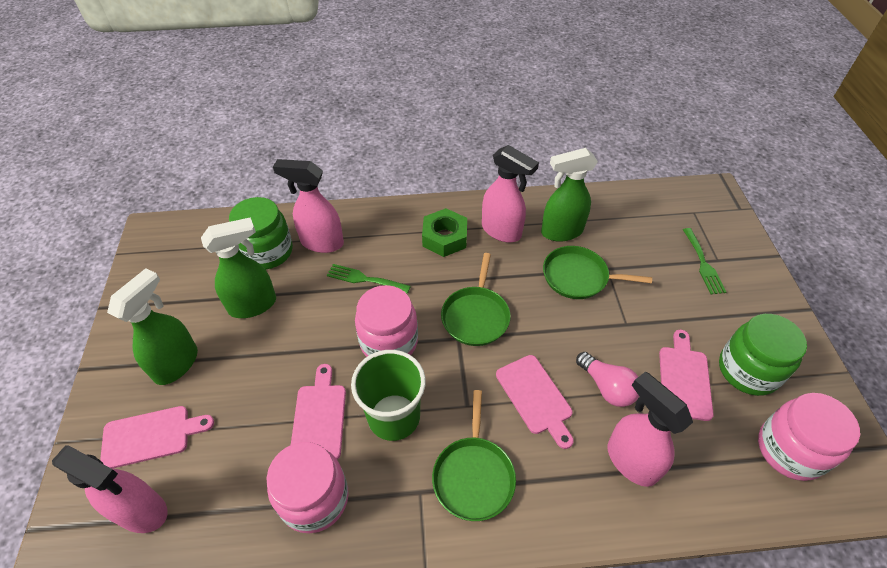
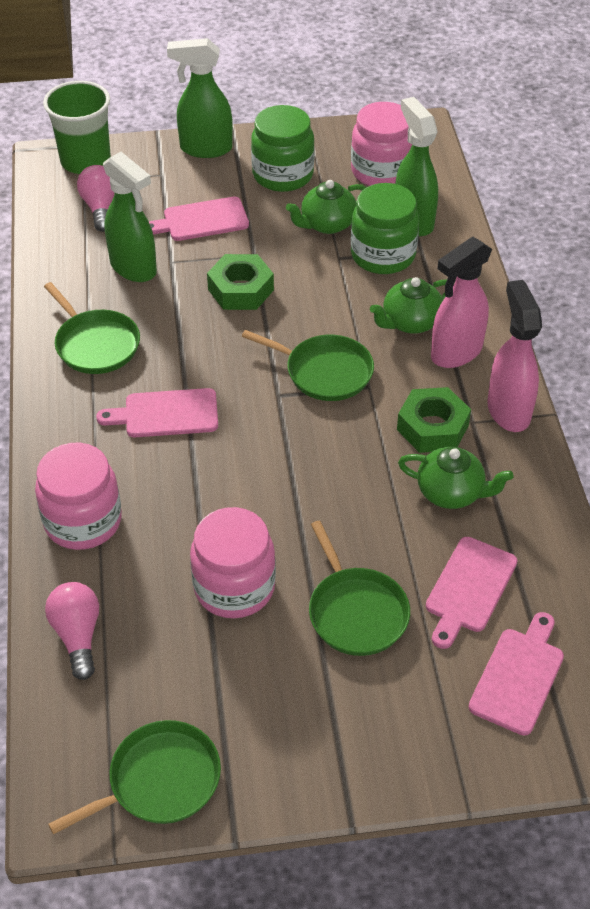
green fork: 2 -> 0
green nut: 1 -> 2
green pan: 3 -> 4
green teapot: 0 -> 3
pink light bulb: 1 -> 2
pink spray bottle: 4 -> 2

